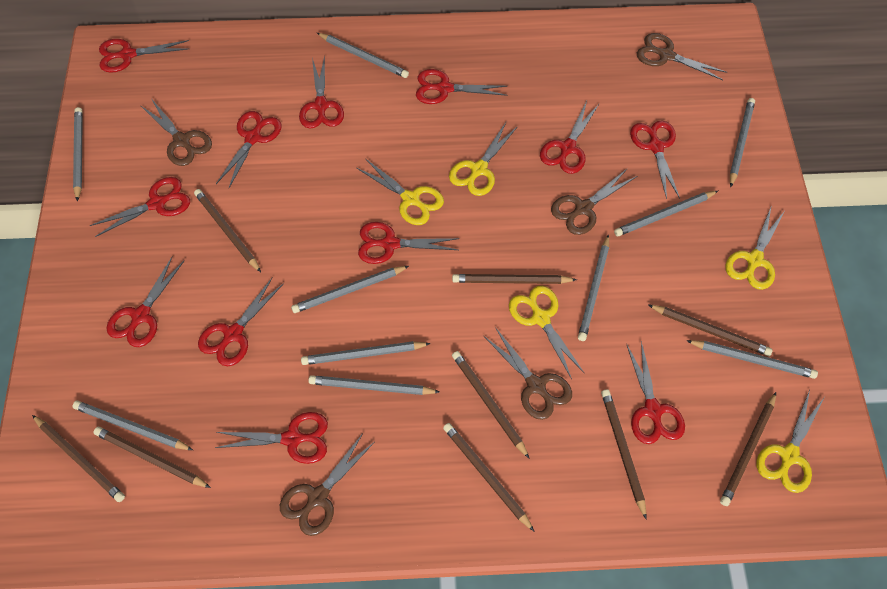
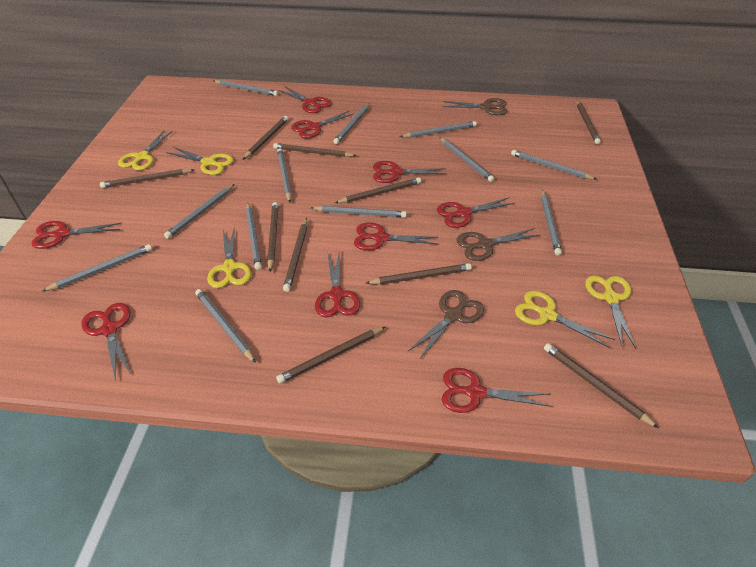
brown pencil: 9 -> 10
brown scissors: 5 -> 3
grey pencil: 10 -> 12
red scissors: 12 -> 9

